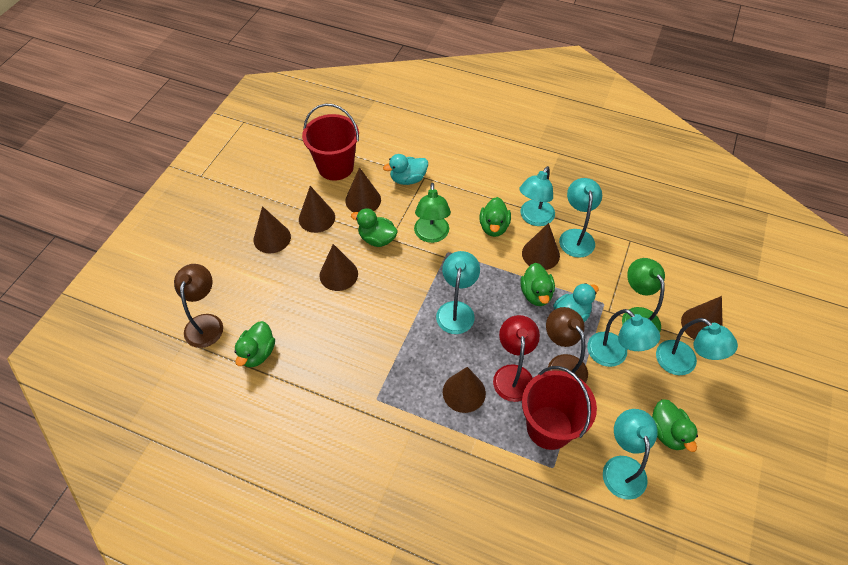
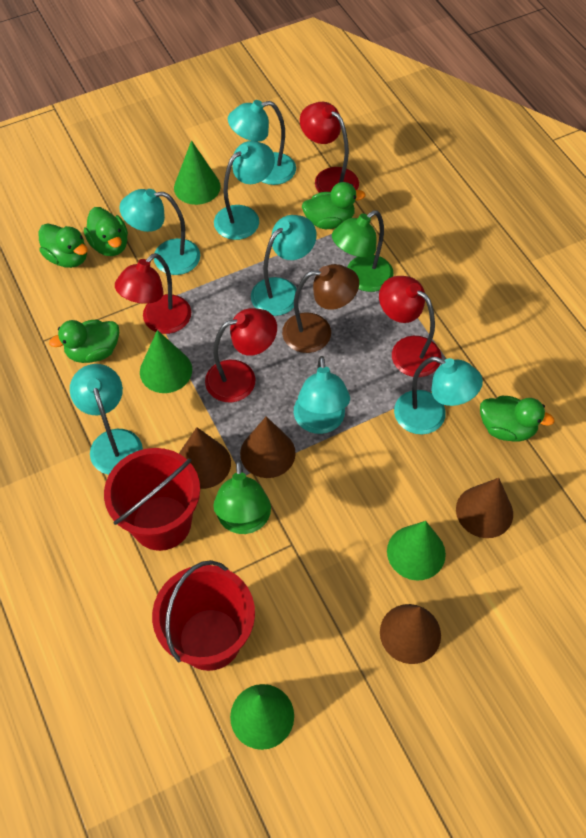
brown cone: 7 -> 4
brown lamp: 2 -> 1
green cone: 0 -> 4
red lamp: 1 -> 4
turquoise duck: 2 -> 0
turquoise lamp: 6 -> 7

